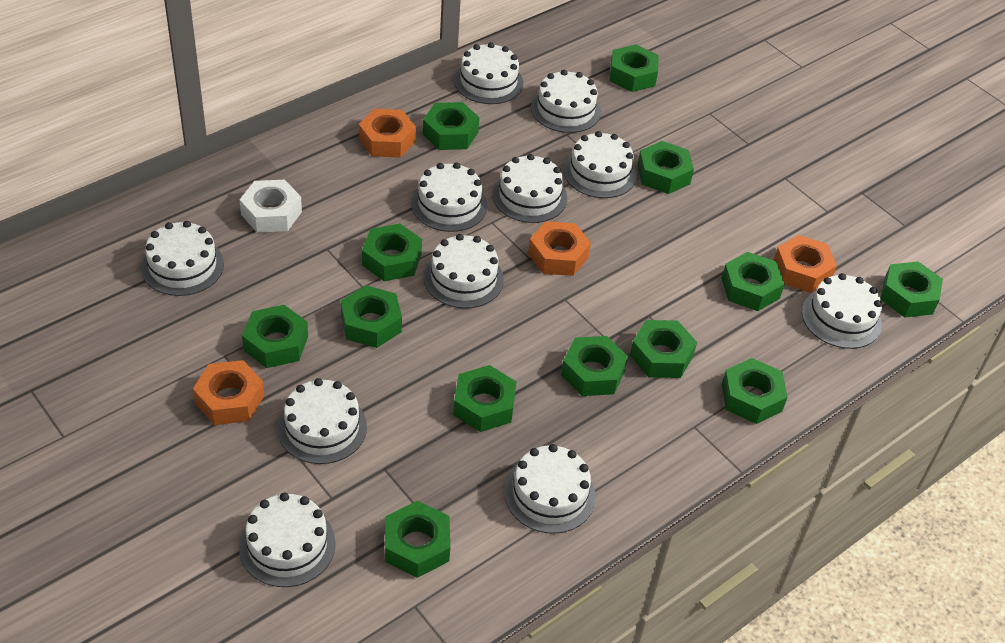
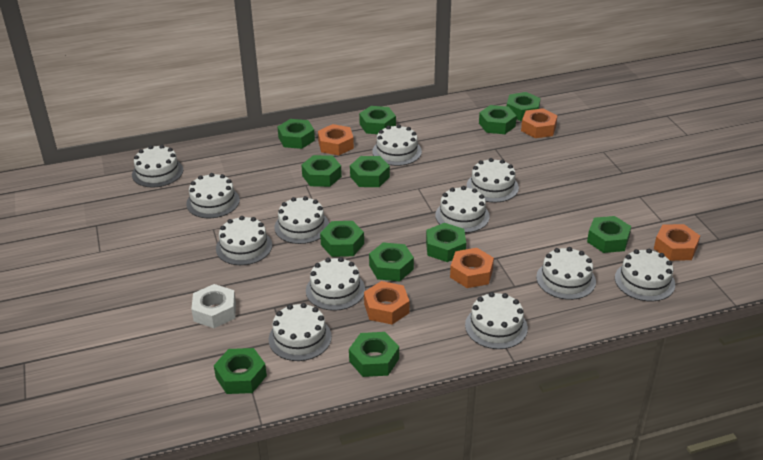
green nut: 13 -> 12
orange nut: 4 -> 5
white cake: 11 -> 12

